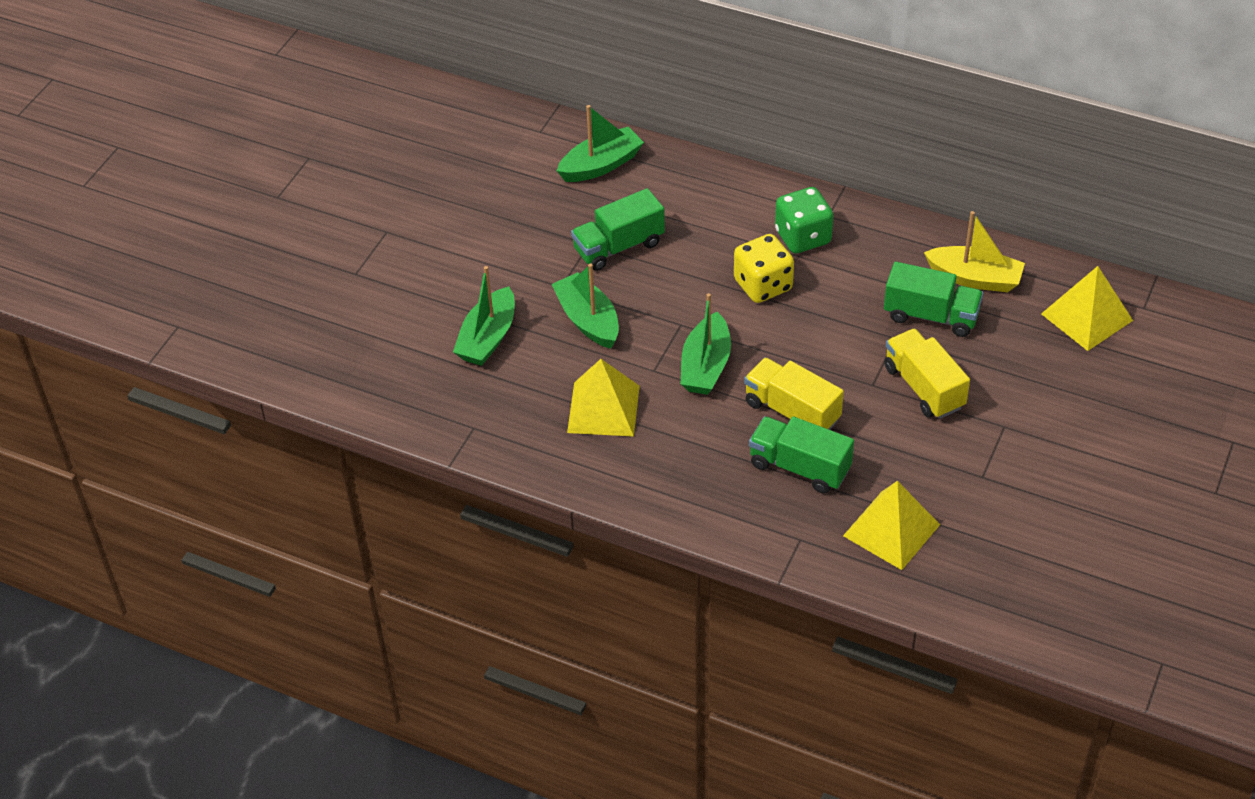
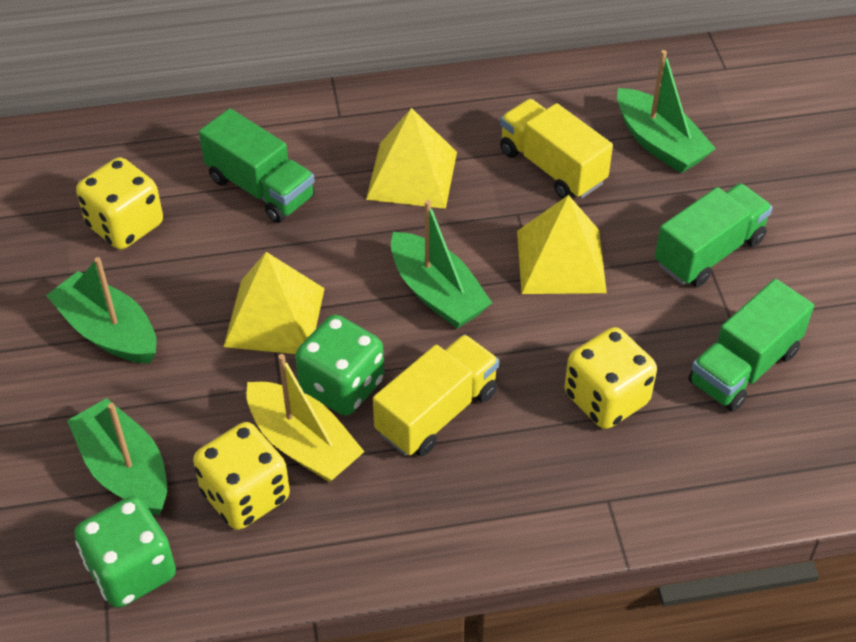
green dice: 1 -> 2
yellow dice: 1 -> 3

